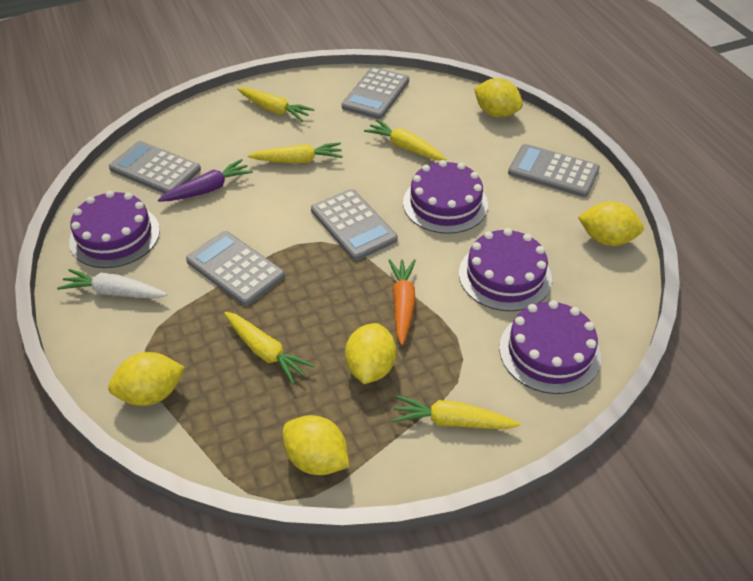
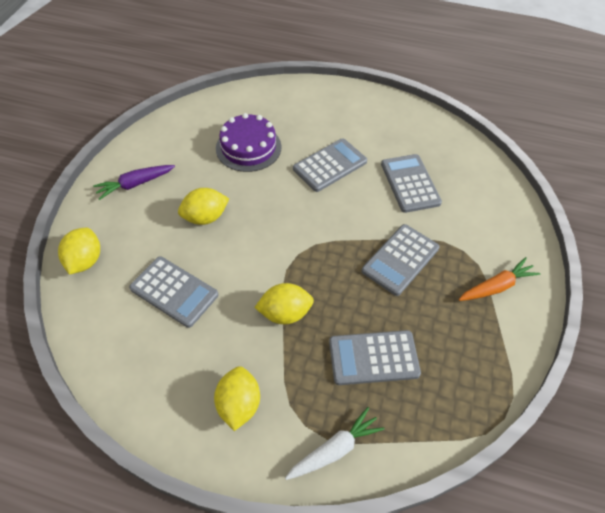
purple cake: 4 -> 1
yellow carrot: 5 -> 0
yellow lemon: 5 -> 4

